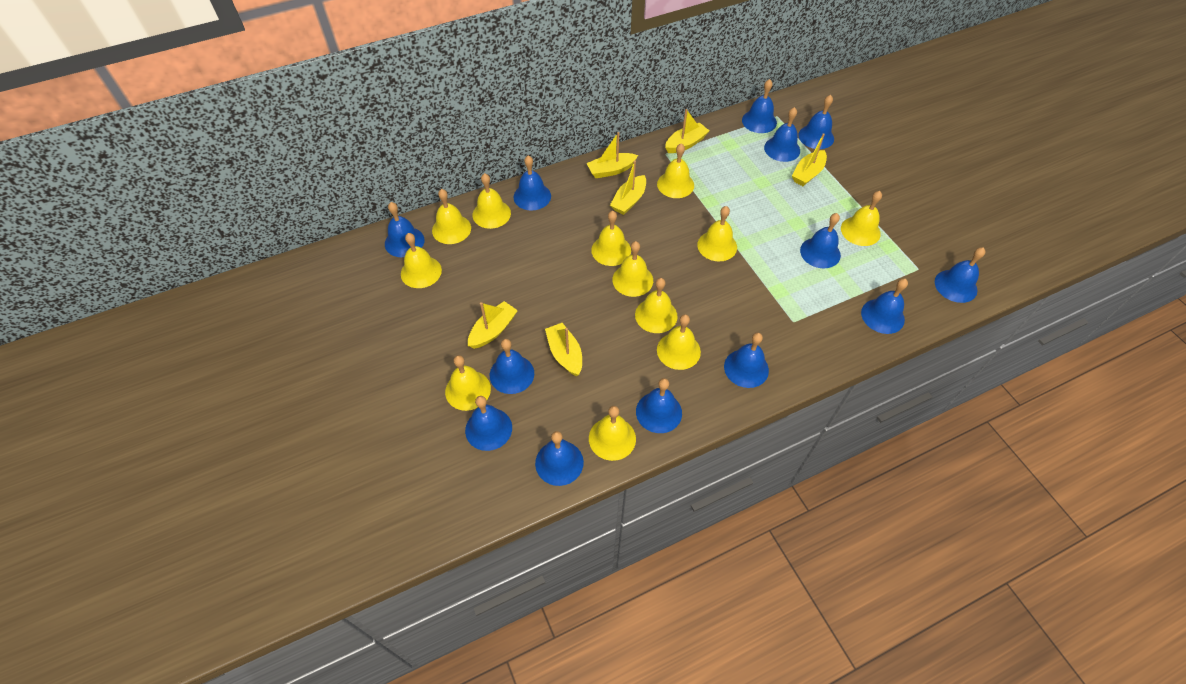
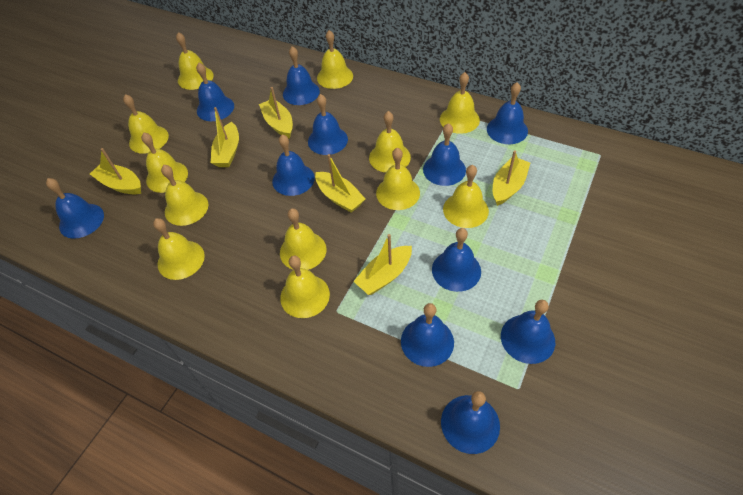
blue bell: 13 -> 11

